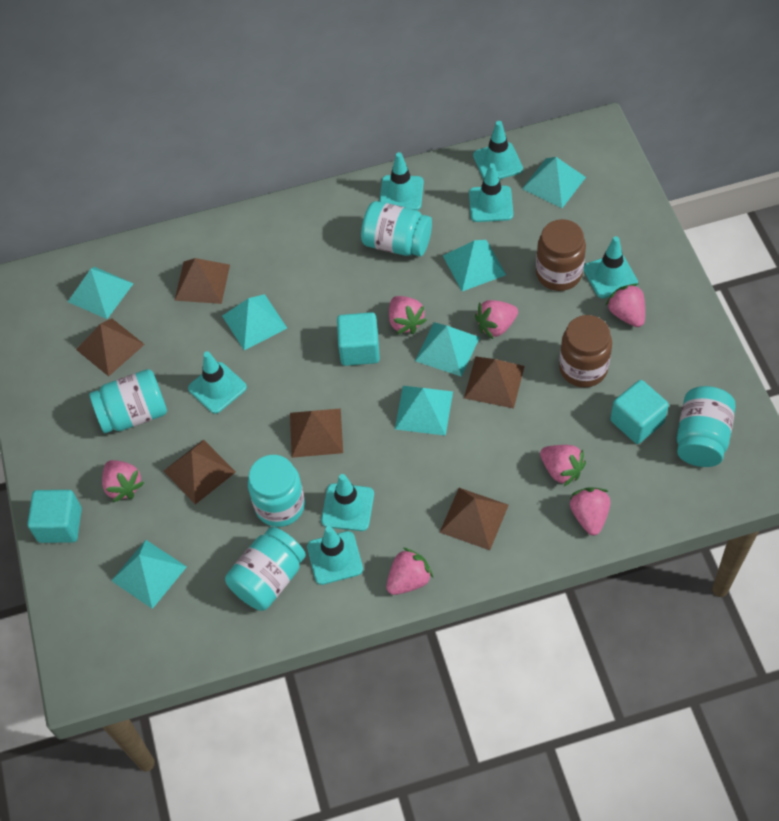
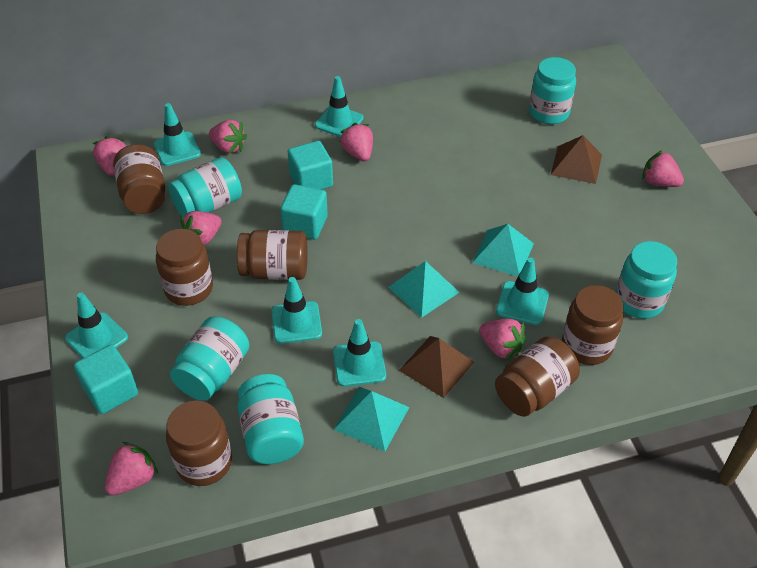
brown jar: 2 -> 6
brown pyramid: 6 -> 2
turquoise pyramid: 7 -> 3
turquoise traffic cone: 7 -> 6

